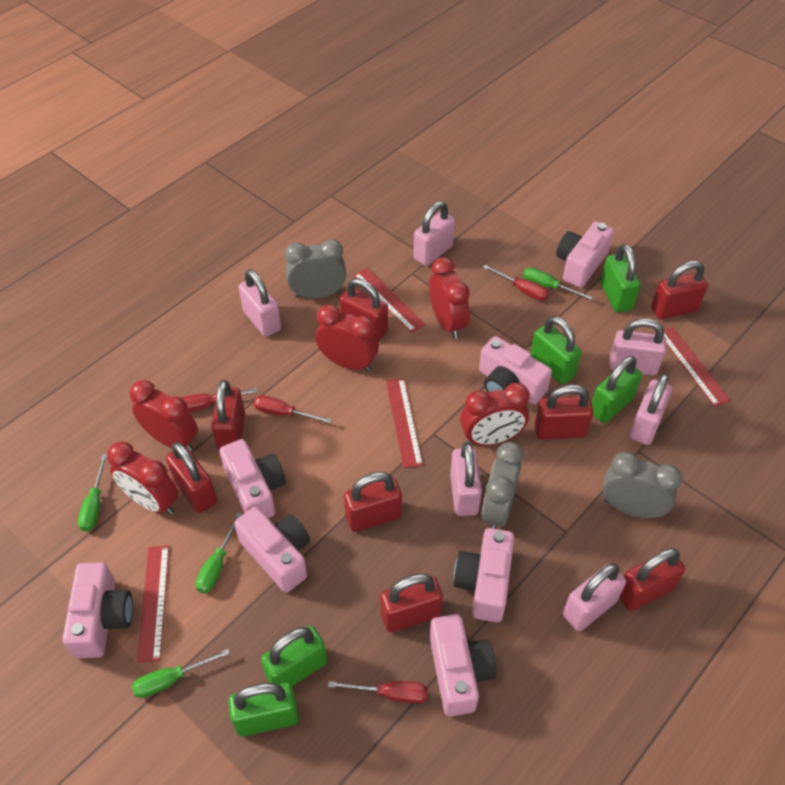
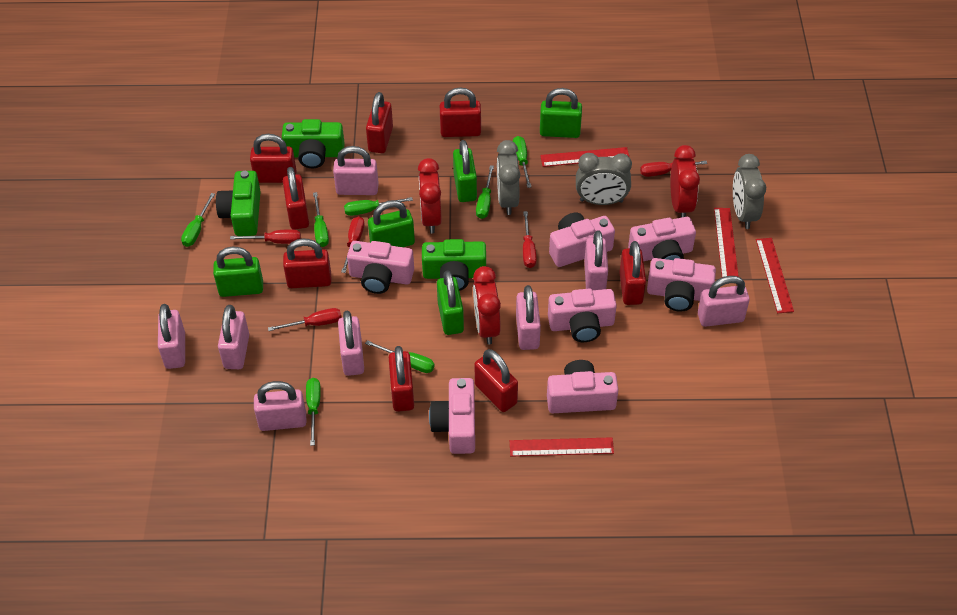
green camera: 0 -> 3
green screwdriver: 4 -> 7
pink padlock: 6 -> 8
red clock: 5 -> 3
red screwdriver: 4 -> 5

